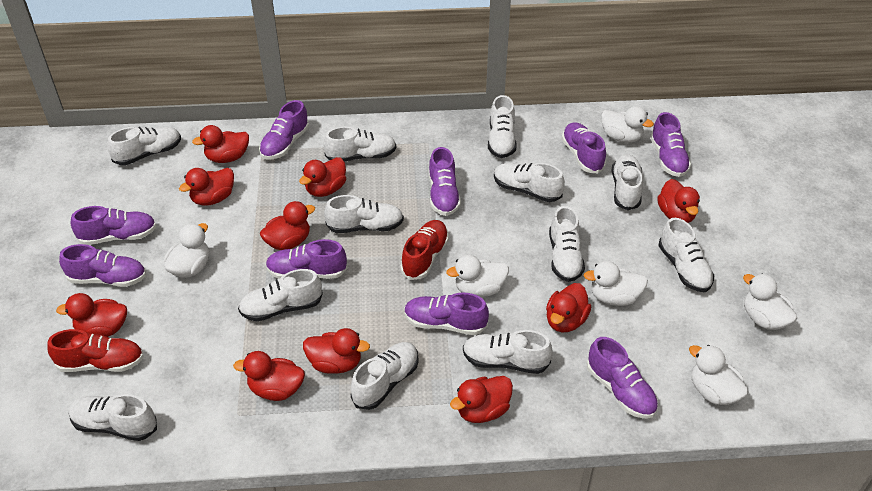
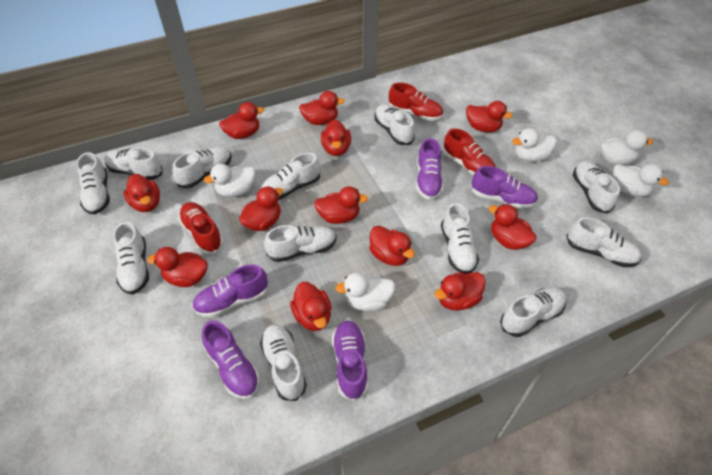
purple shoe: 9 -> 5
red duck: 10 -> 12
red shoe: 2 -> 3
white duck: 6 -> 5

